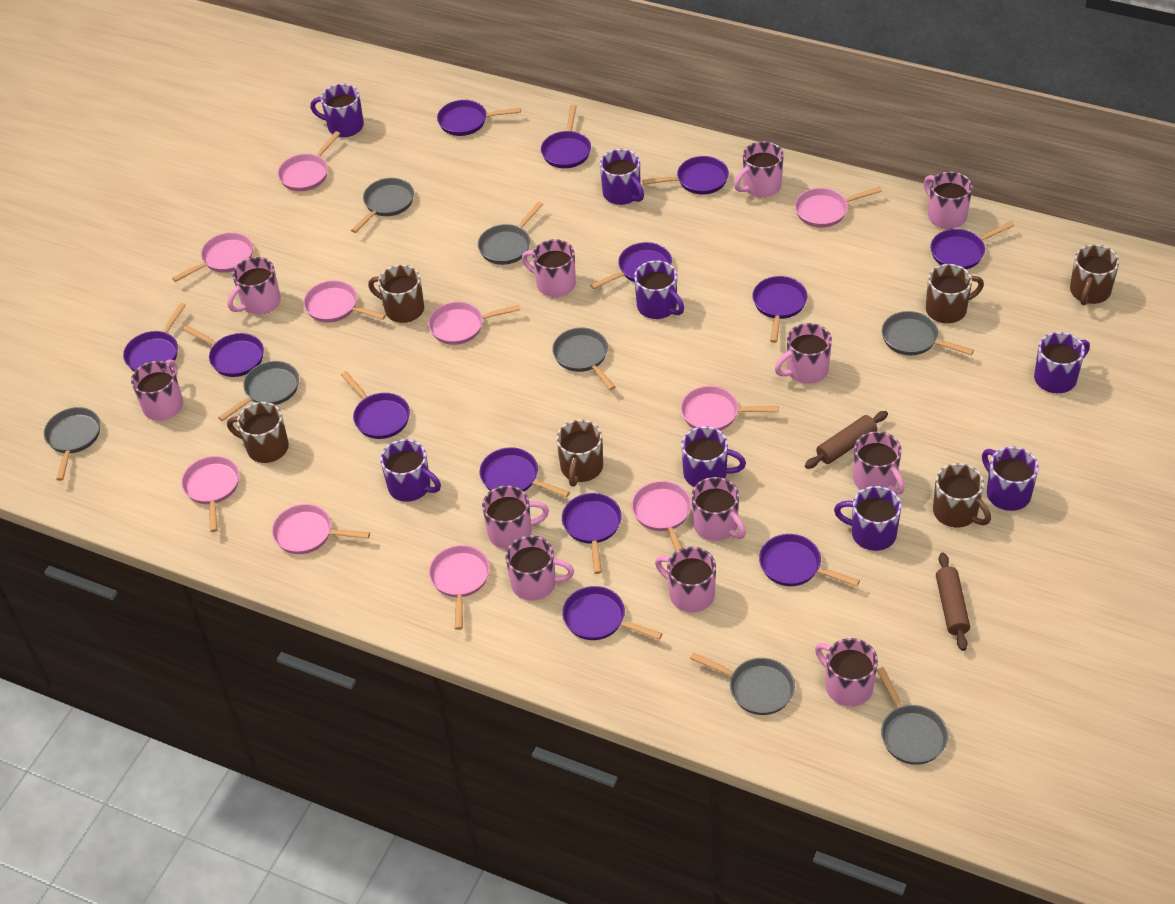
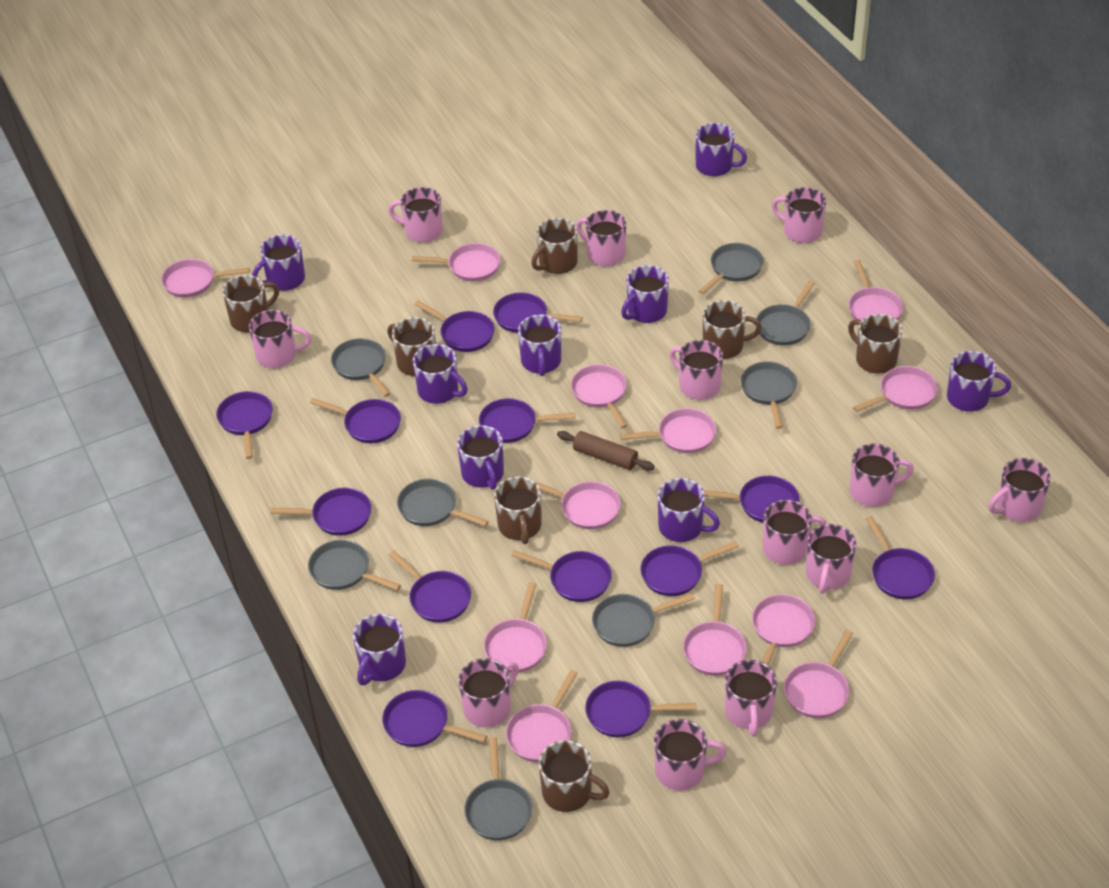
brown mug: 6 -> 7
brown rolling pin: 2 -> 1
pink pan: 10 -> 12
purple mug: 8 -> 9

